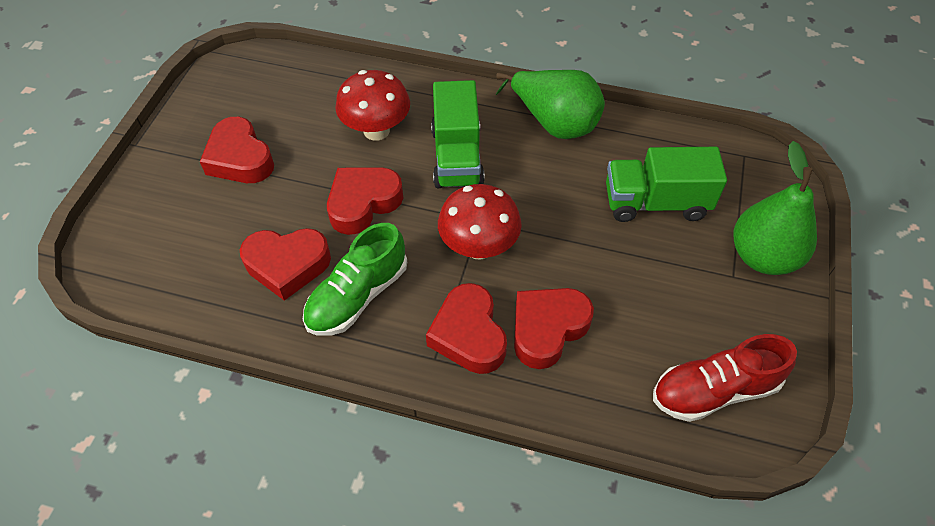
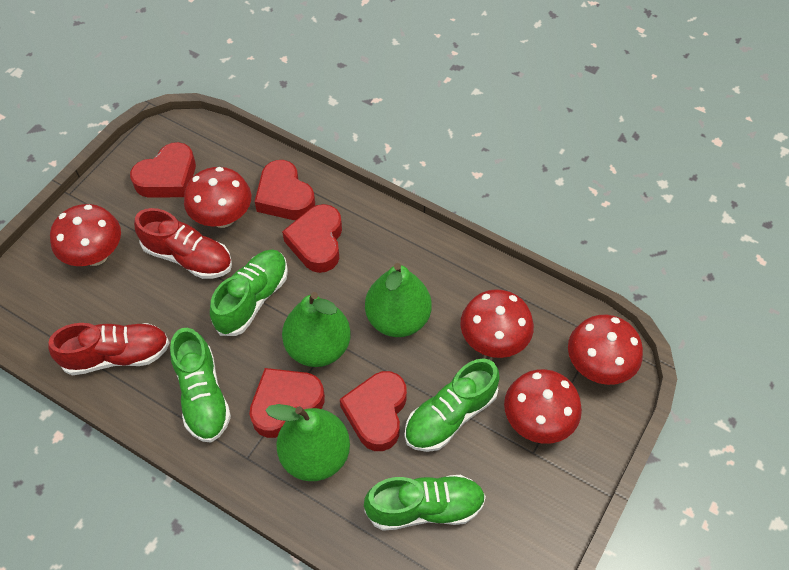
green pear: 2 -> 3
green shoe: 1 -> 4
green truck: 2 -> 0
red mushroom: 2 -> 5
red shoe: 1 -> 2

